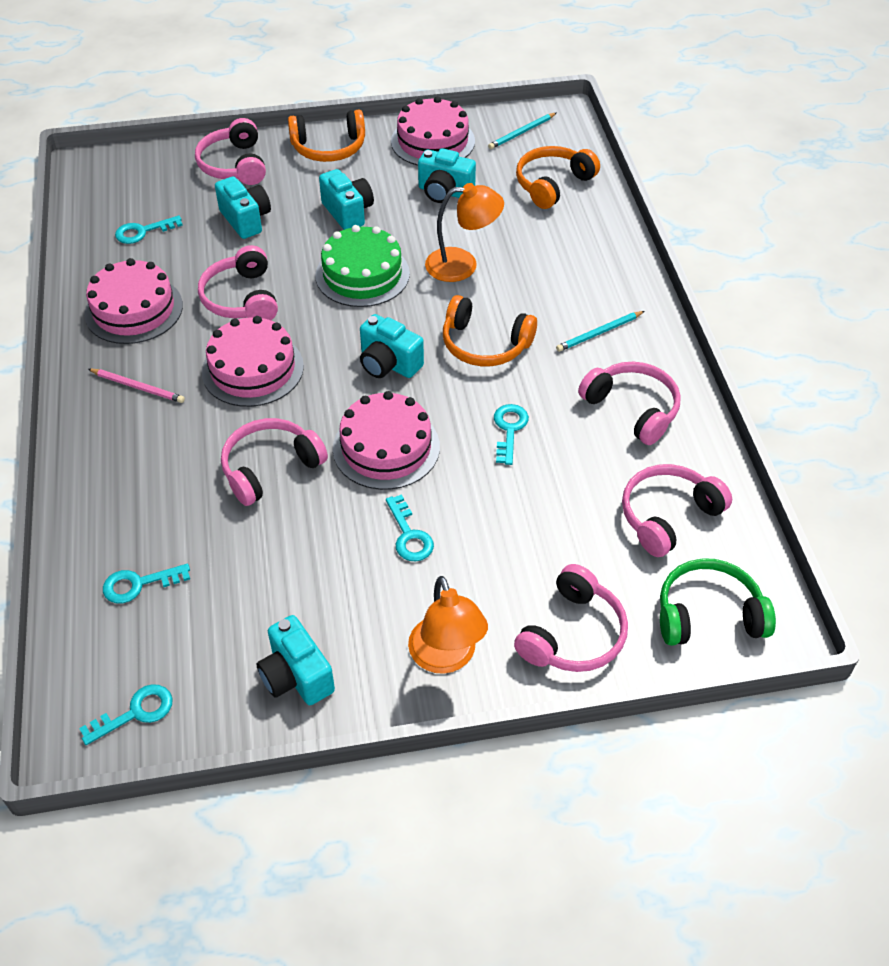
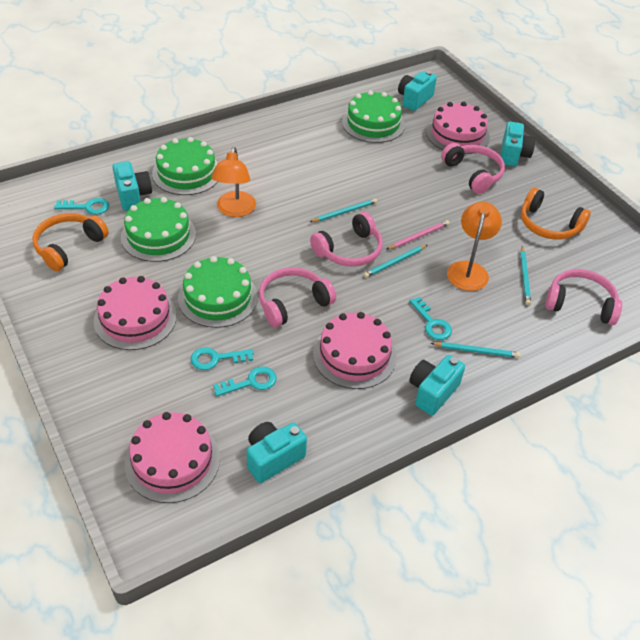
green cake: 1 -> 4
green headphones: 1 -> 0
orange headphones: 3 -> 2
pink headphones: 6 -> 4
turquoise key: 5 -> 4
turquoise pencil: 2 -> 4

